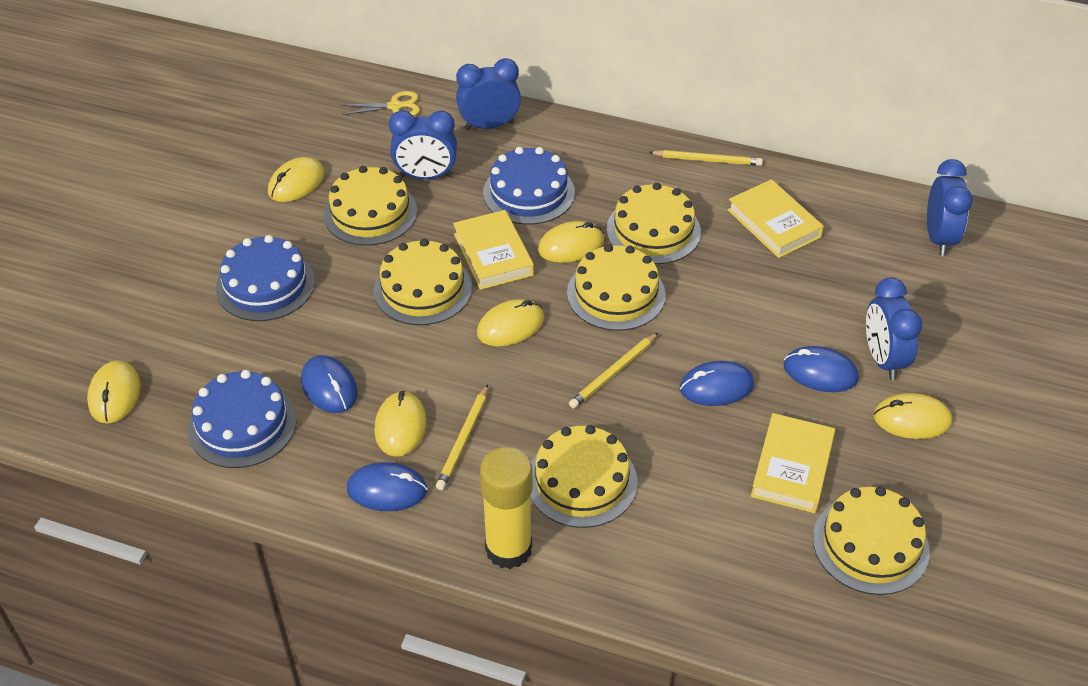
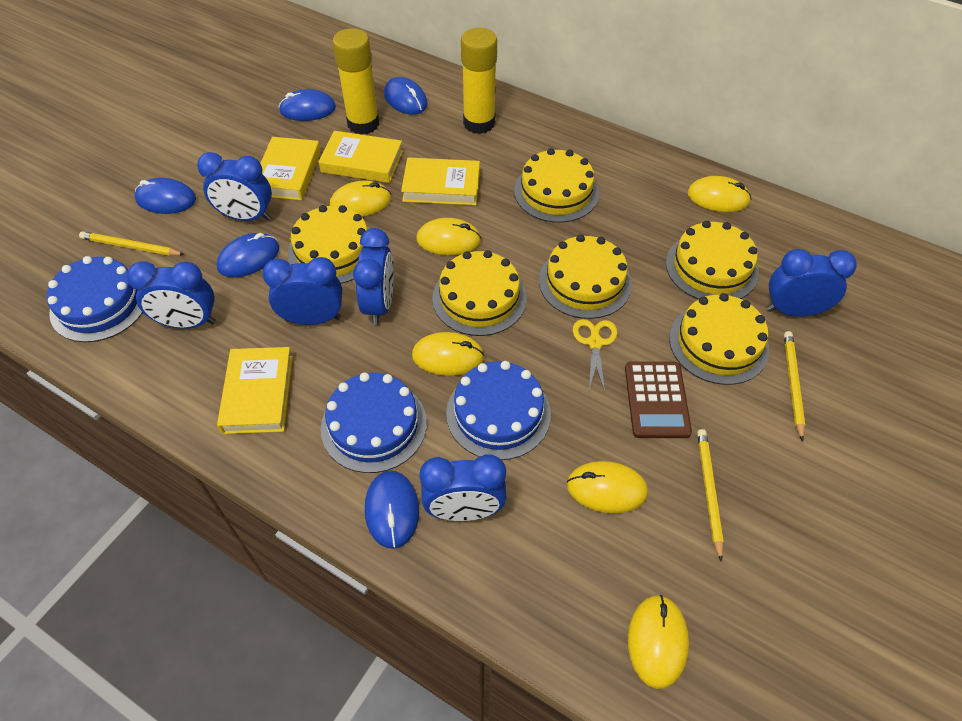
blue clock: 4 -> 6
blue mouse: 4 -> 5
brown calculator: 0 -> 1
yellow book: 3 -> 4
yellow glue stick: 1 -> 2

